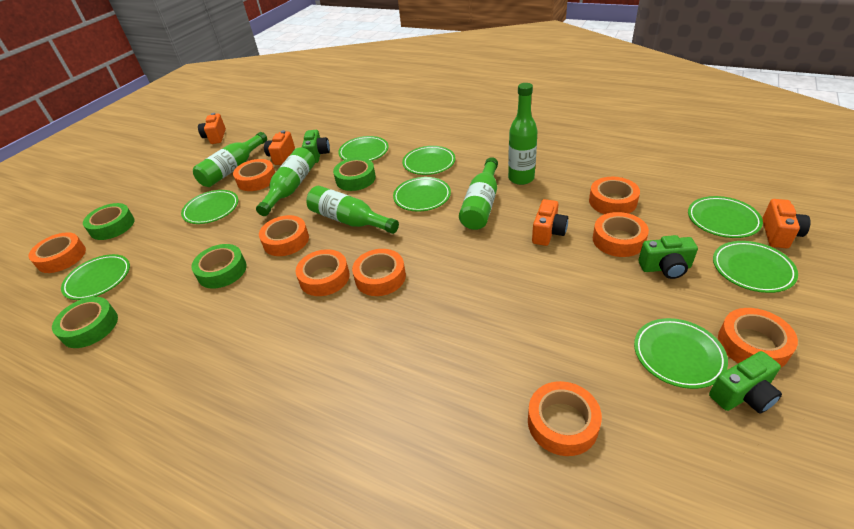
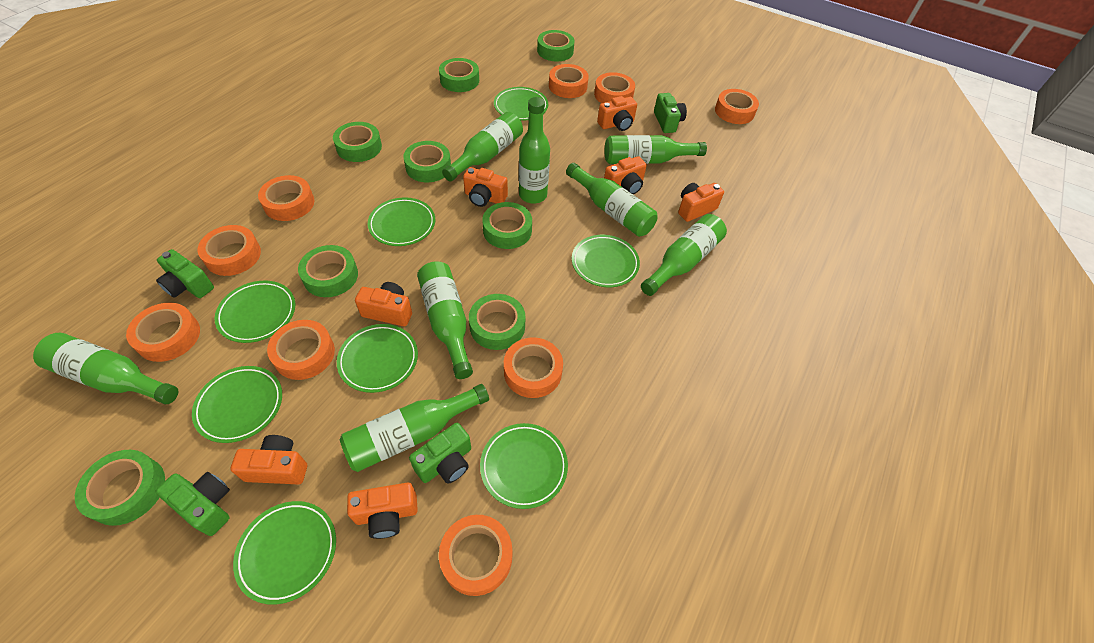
green bottle: 5 -> 8
green camera: 3 -> 4
green tape: 4 -> 8
orange camera: 4 -> 7

